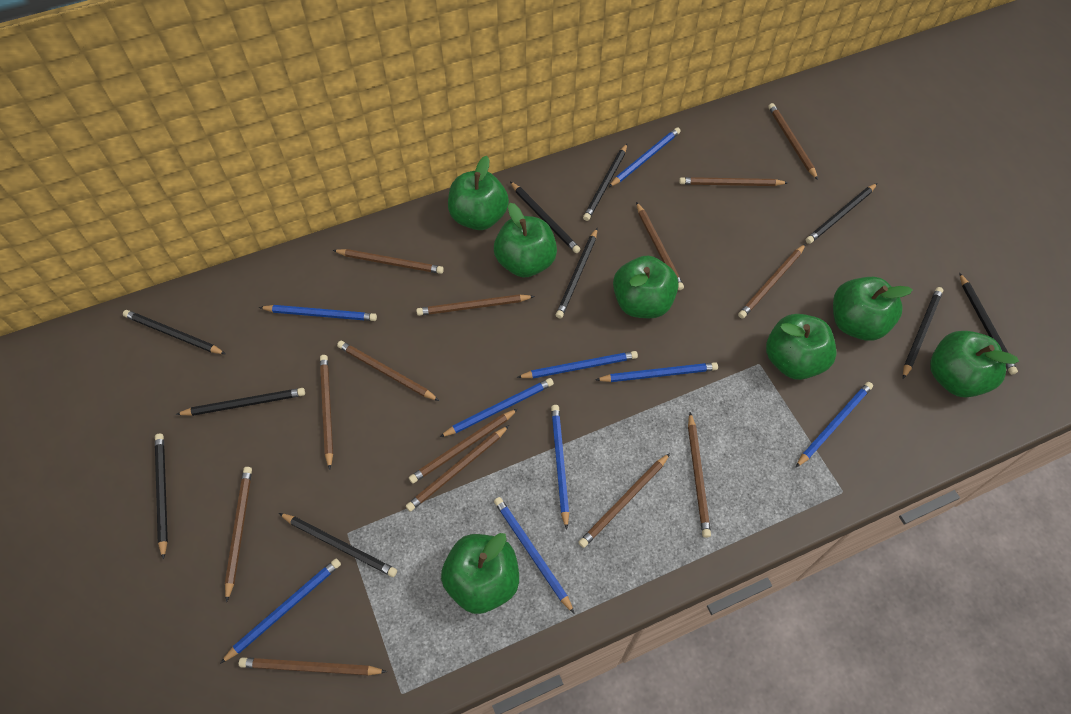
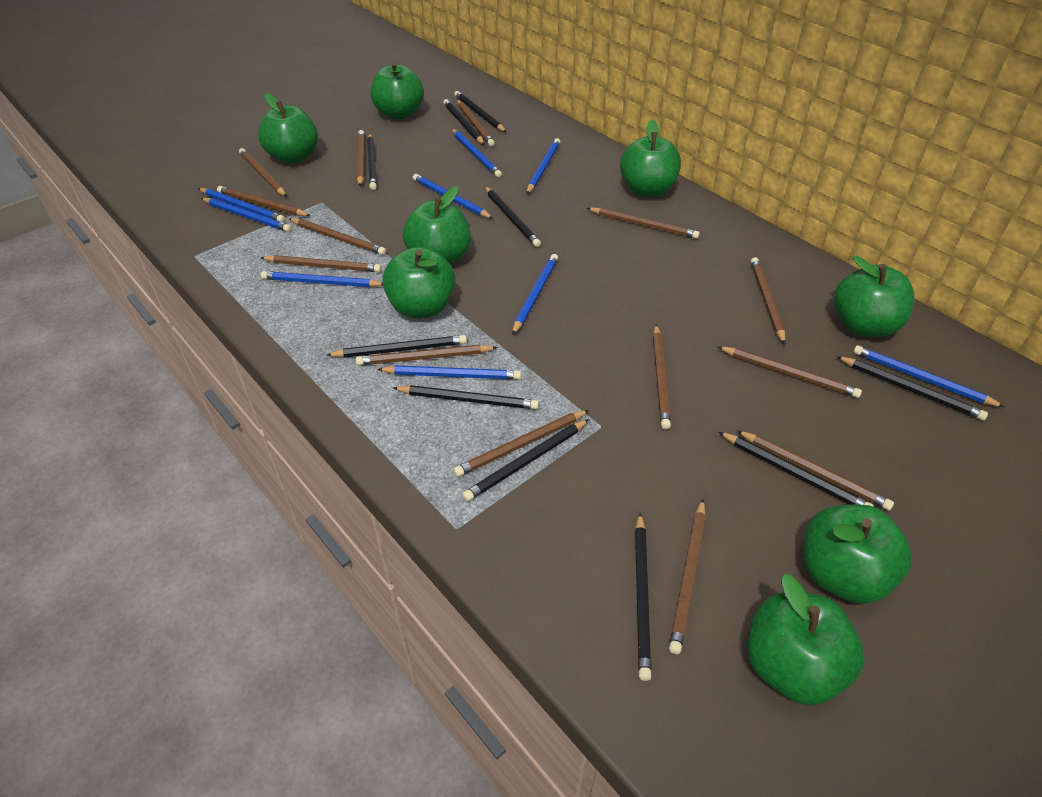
green apple: 7 -> 8

